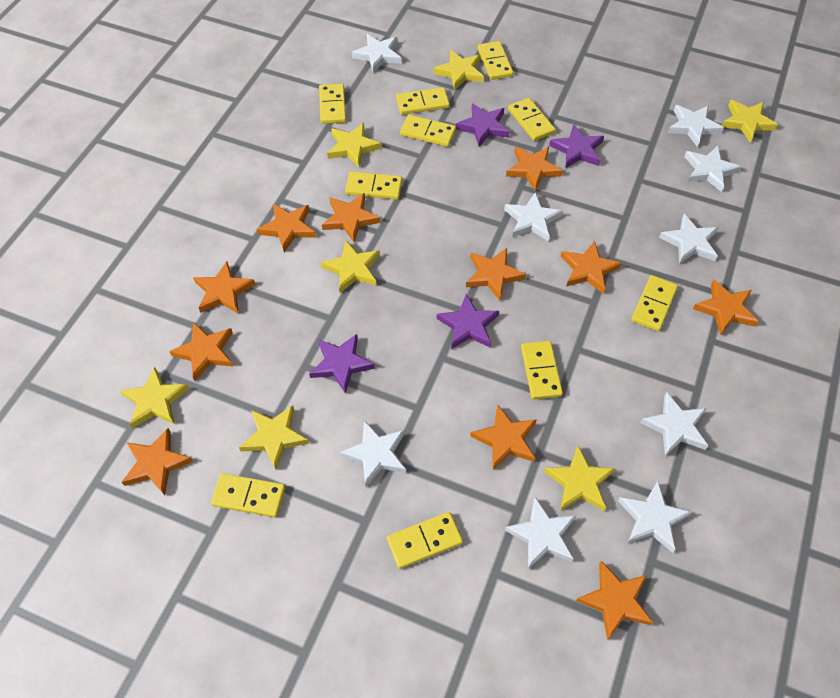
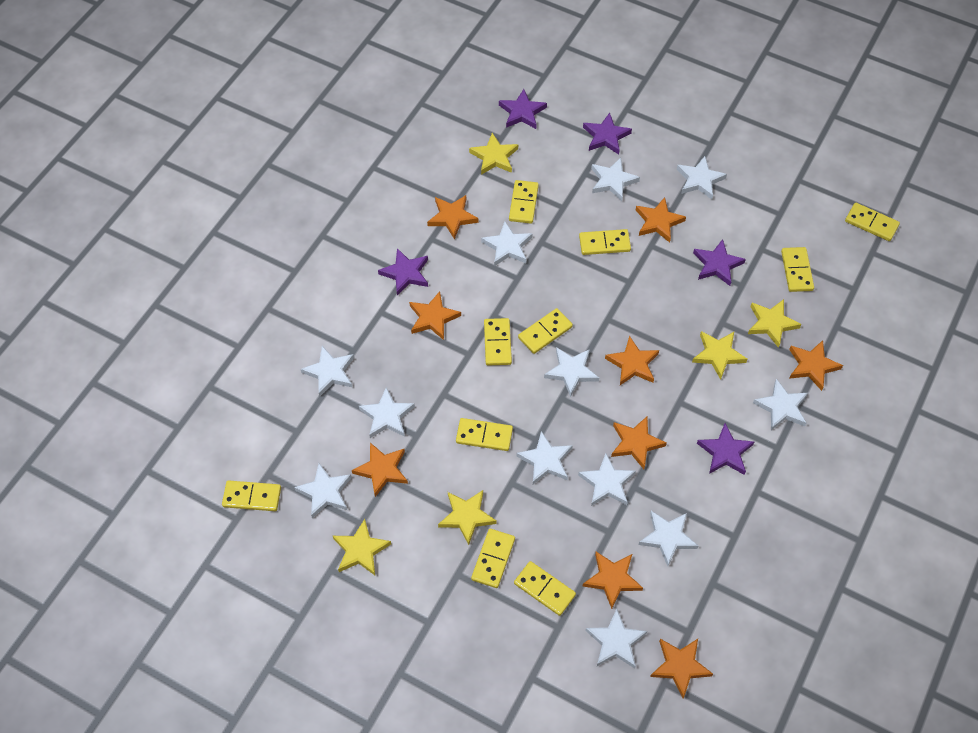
orange star: 11 -> 9
purple star: 4 -> 5
white star: 9 -> 12
yellow star: 7 -> 5

